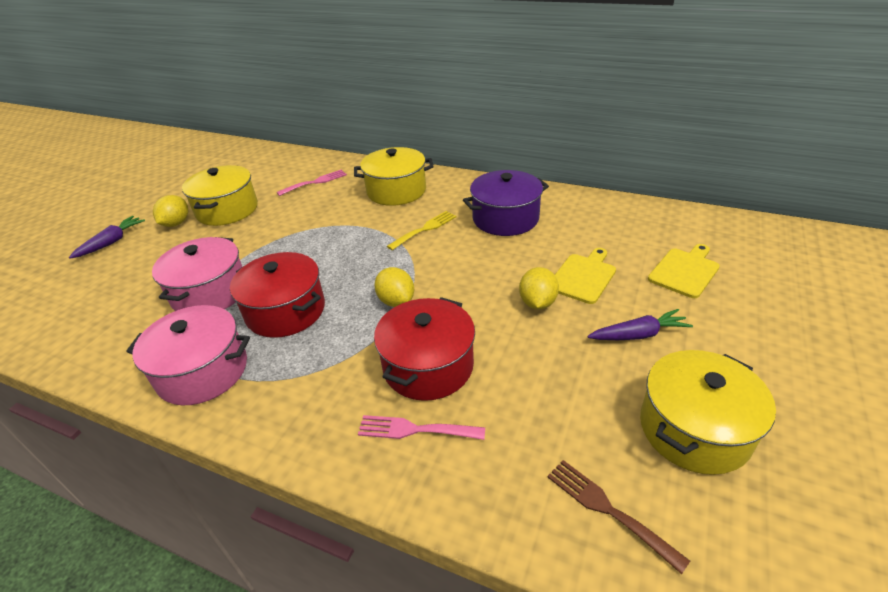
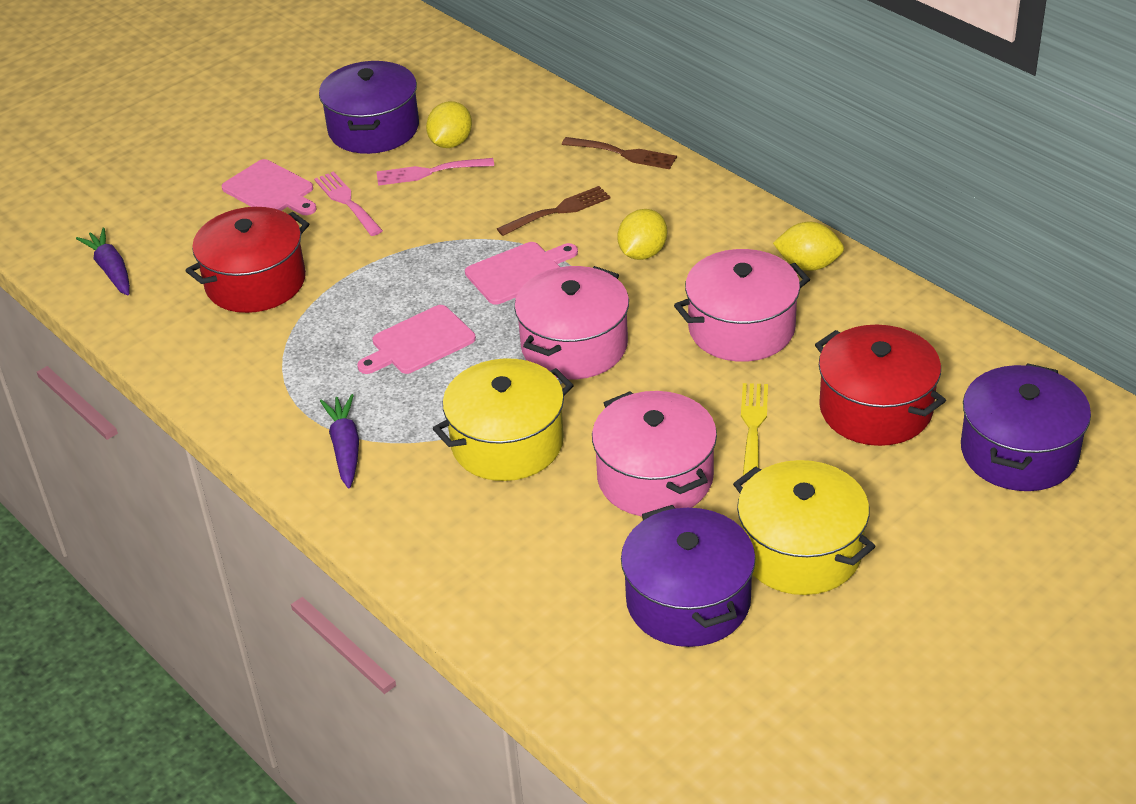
brown fork: 1 -> 2
pink cutting board: 0 -> 3
pink pot: 2 -> 3
purple pot: 1 -> 3
yellow cutting board: 2 -> 0
yellow pot: 3 -> 2

